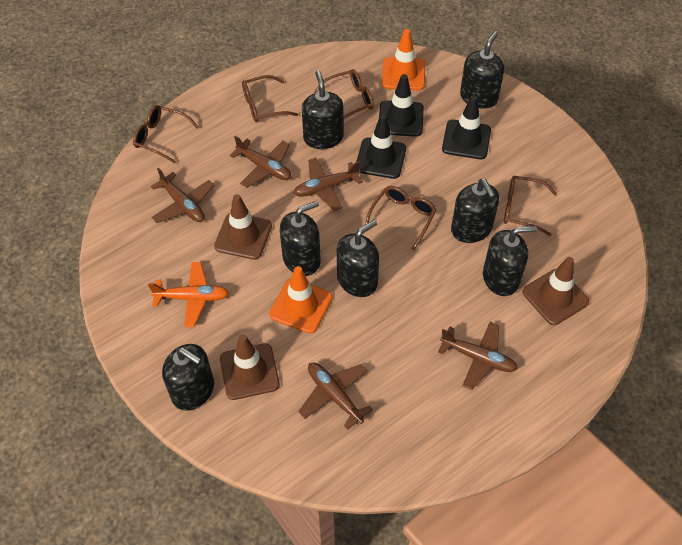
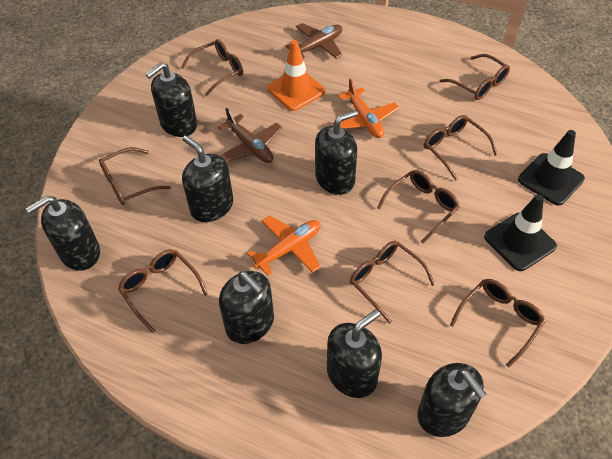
black traffic cone: 3 -> 2
brown glasses: 5 -> 8
brown plane: 5 -> 2
brown traffic cone: 3 -> 0
orange plane: 1 -> 2
orange traffic cone: 2 -> 1

